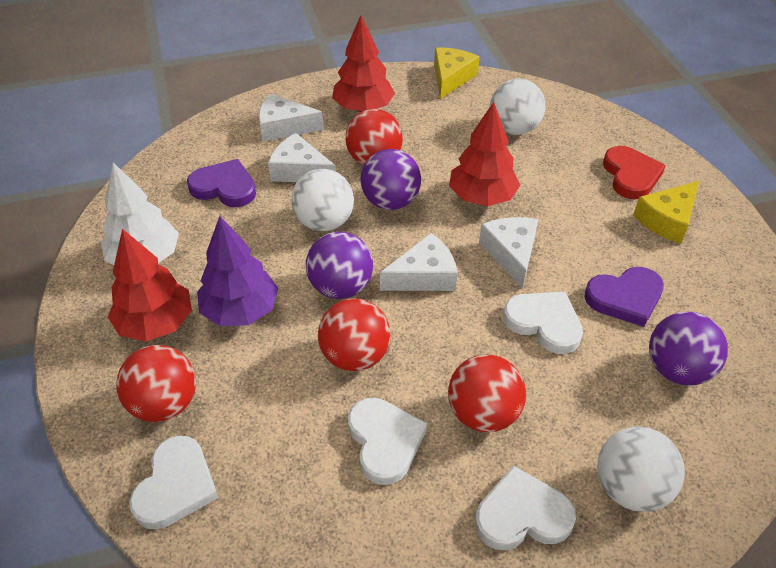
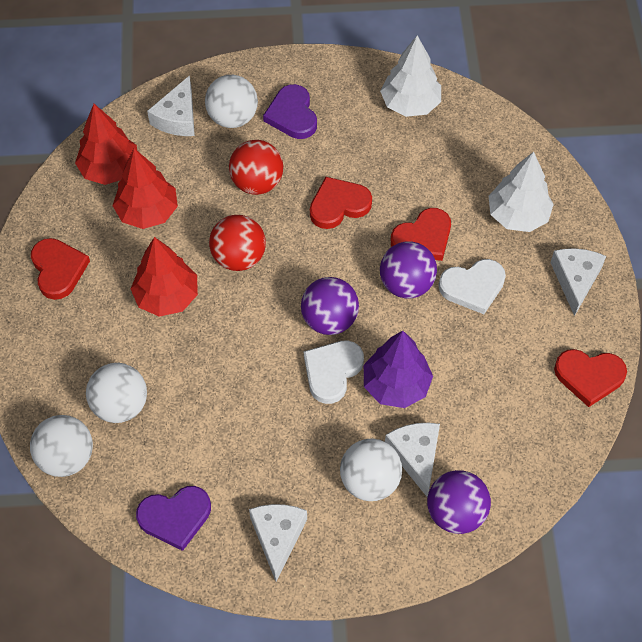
red ball: 4 -> 2
red heart: 1 -> 4
white ball: 3 -> 4
white heart: 4 -> 2
white tree: 1 -> 2
yellow cheese: 2 -> 0

